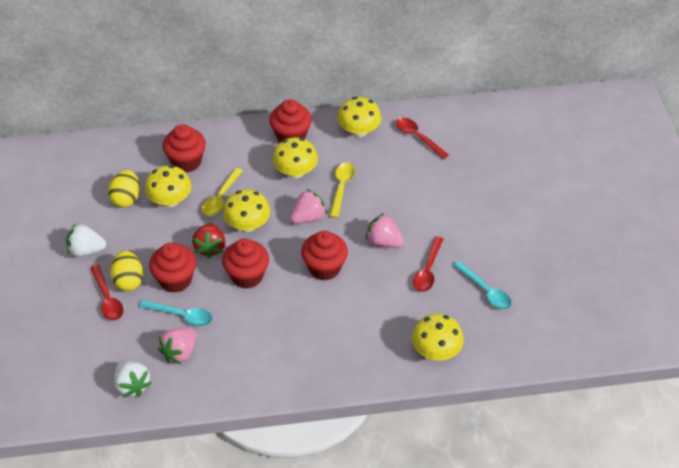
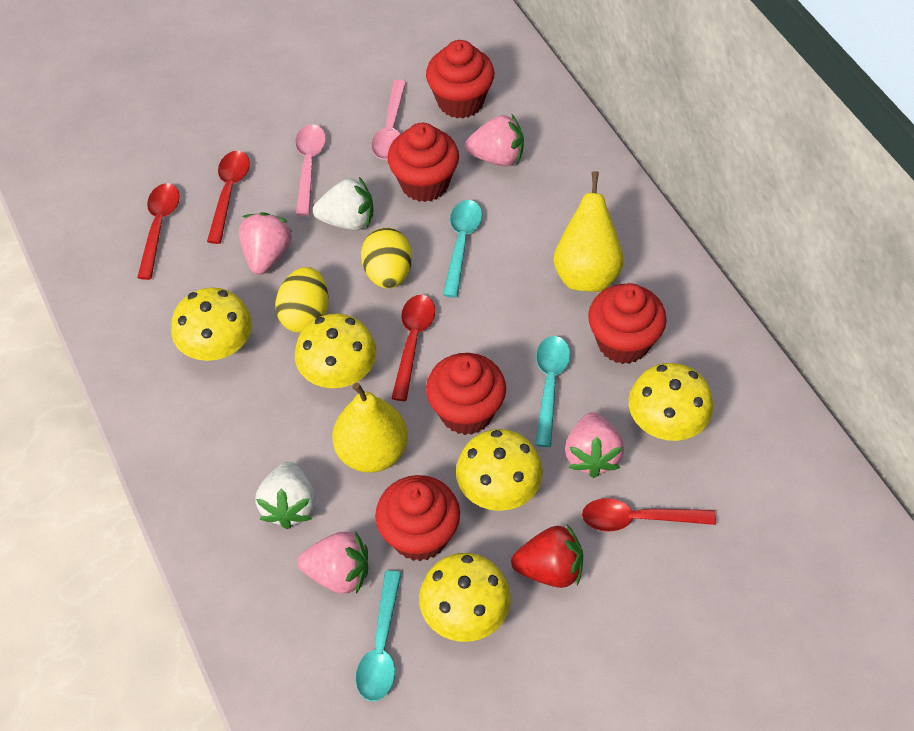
pink spoon: 0 -> 2
pink strawberry: 3 -> 4
red spoon: 3 -> 4
turquoise spoon: 2 -> 3
yellow pear: 0 -> 2
yellow spoon: 2 -> 0

